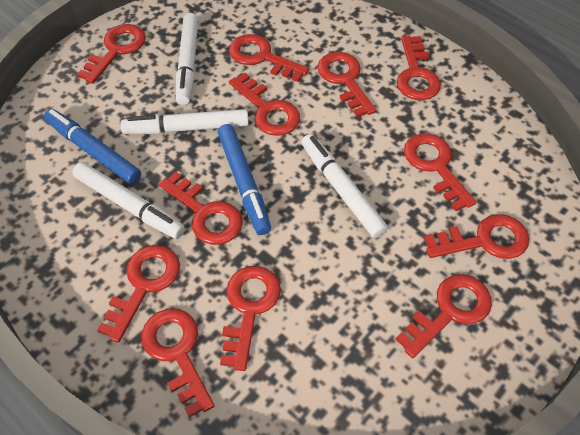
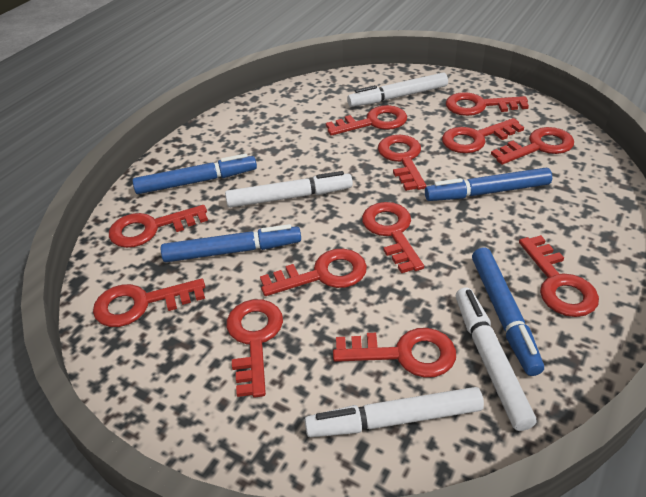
blue marker: 2 -> 4

